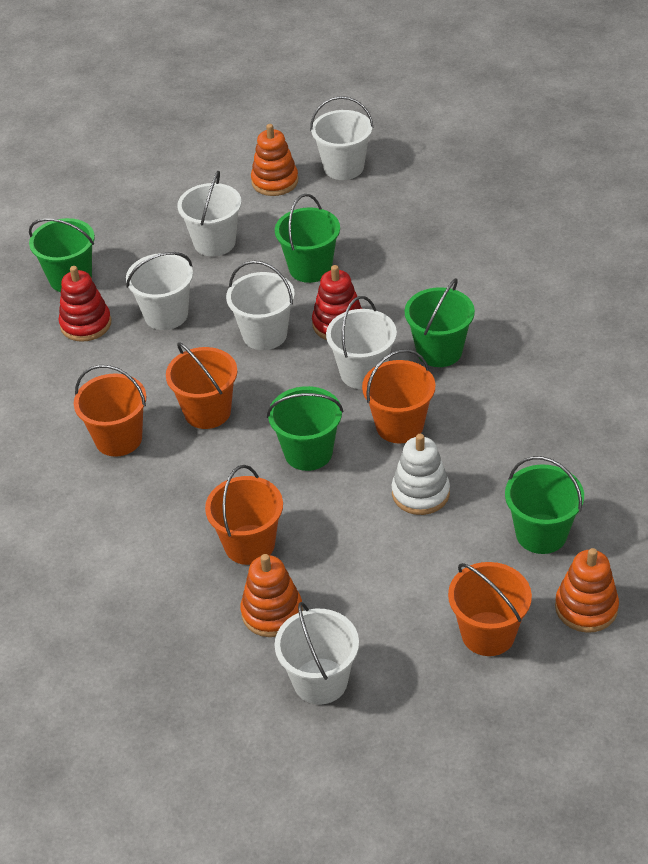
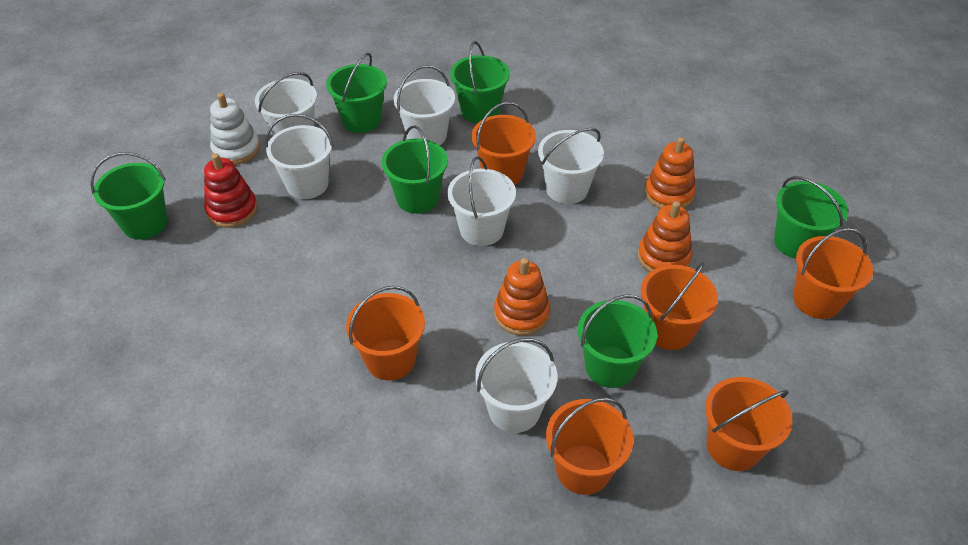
green bucket: 5 -> 6
orange bucket: 5 -> 6
red stacking toy: 2 -> 1

